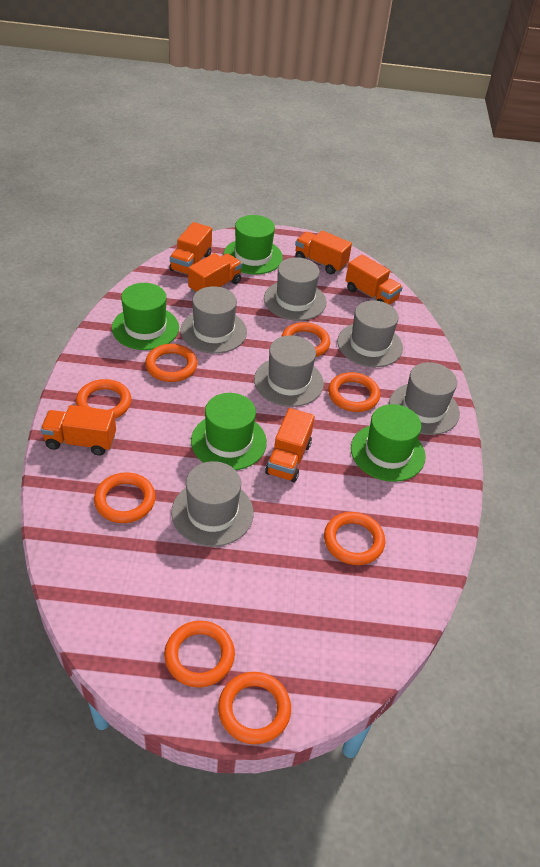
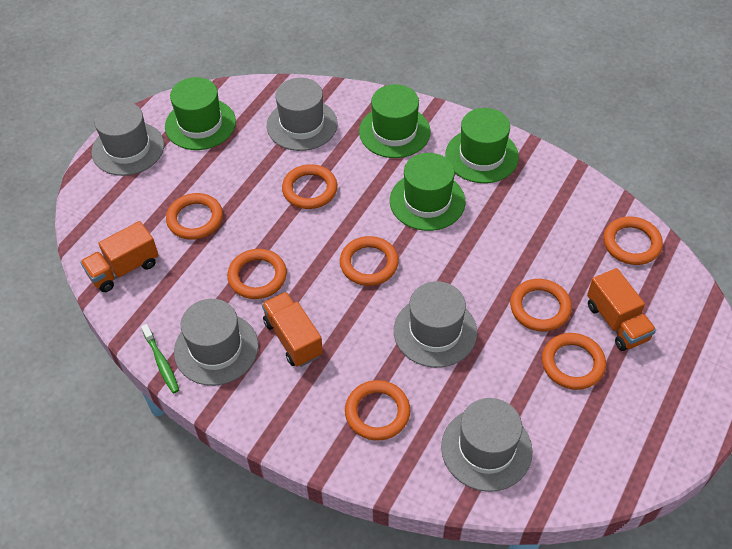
green toothbrush: 0 -> 1
grey hat: 6 -> 5
orange truck: 6 -> 3

